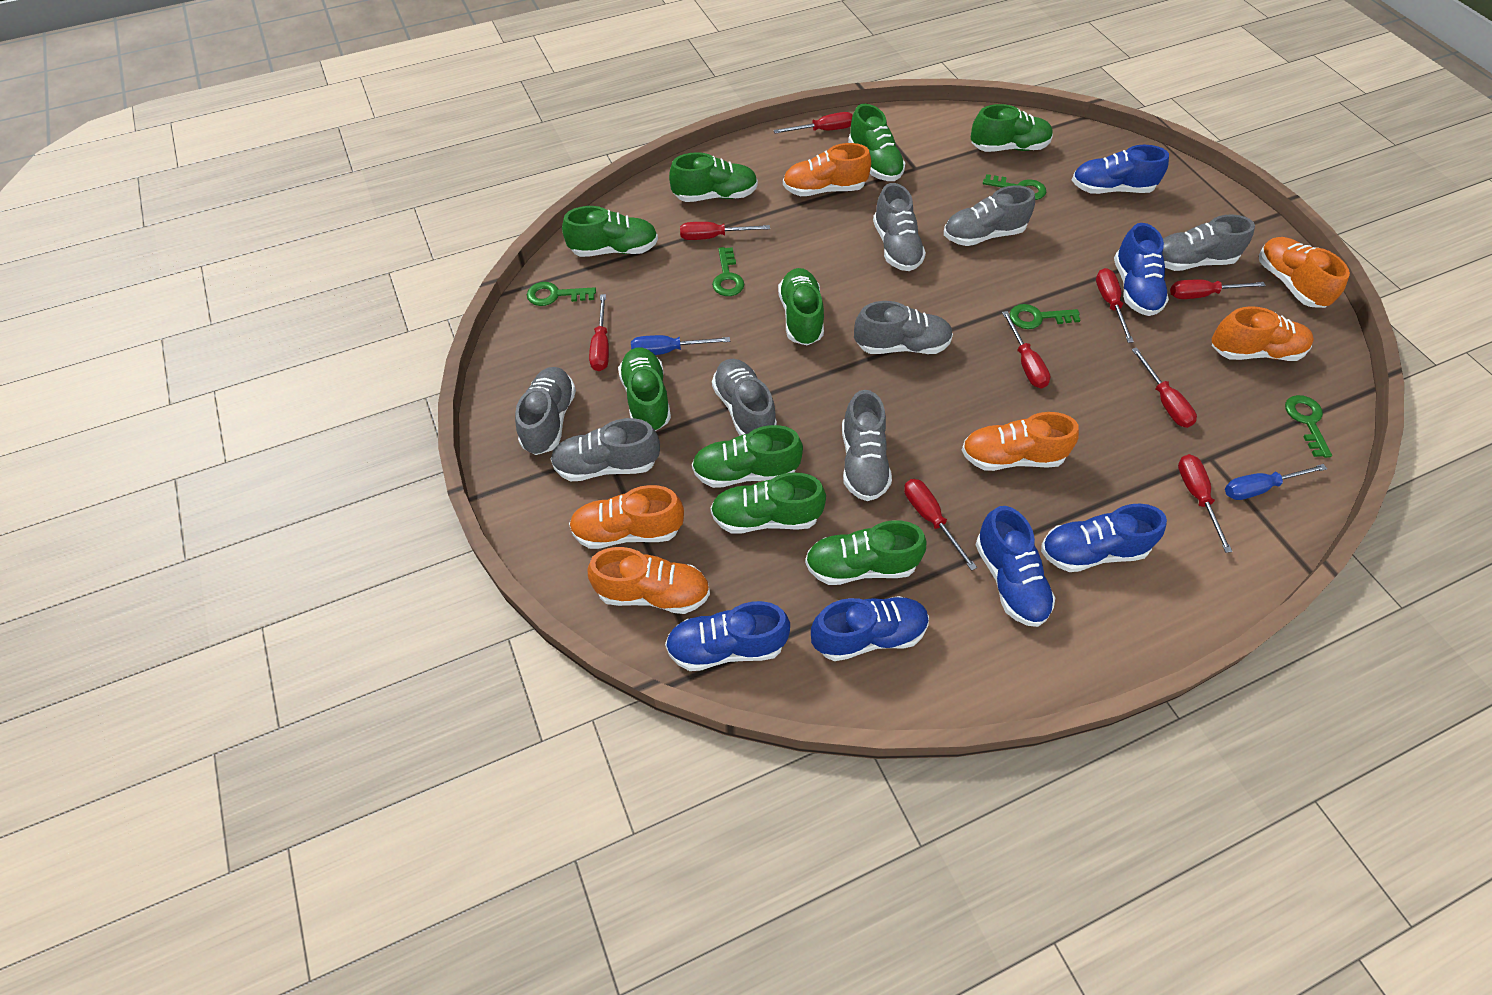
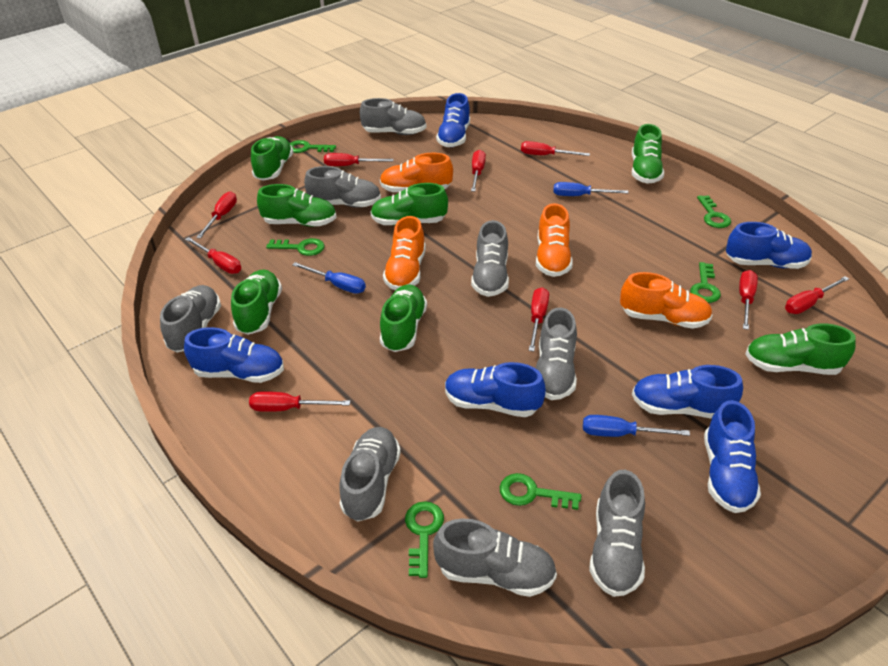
blue screwdriver: 2 -> 3
green key: 5 -> 6
green shoe: 9 -> 7
orange shoe: 6 -> 4

